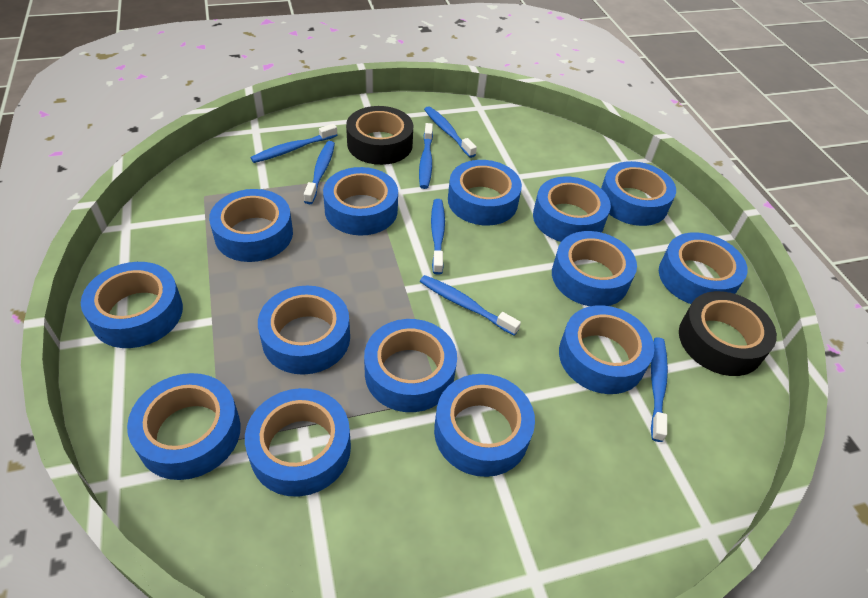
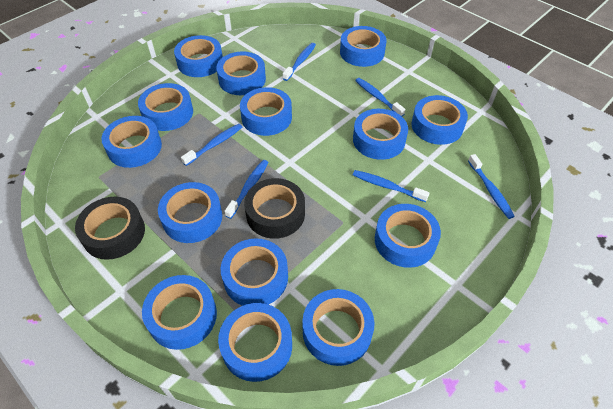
blue toothbrush: 7 -> 6

